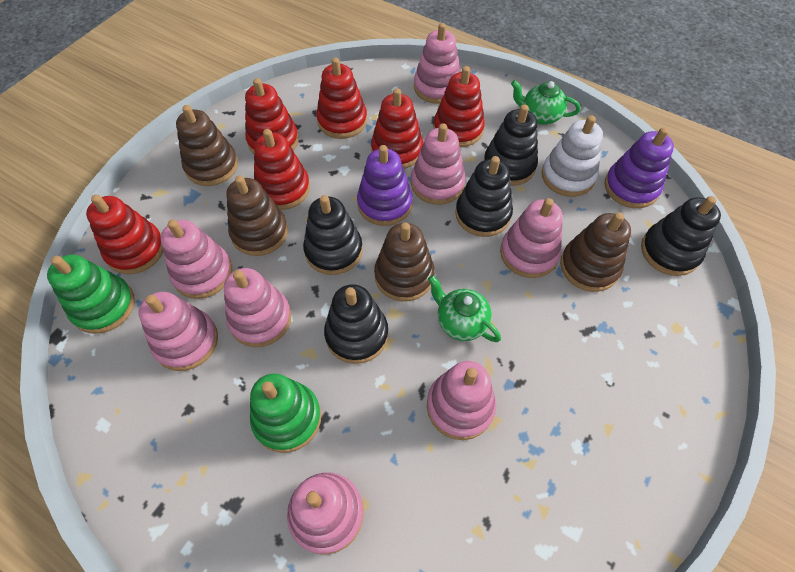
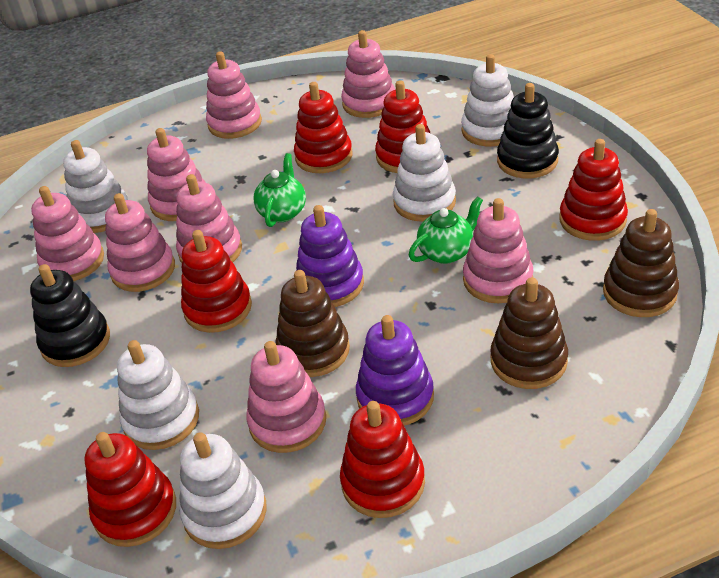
black stacking toy: 5 -> 2
brown stacking toy: 4 -> 3
green stacking toy: 2 -> 0
white stacking toy: 1 -> 5

